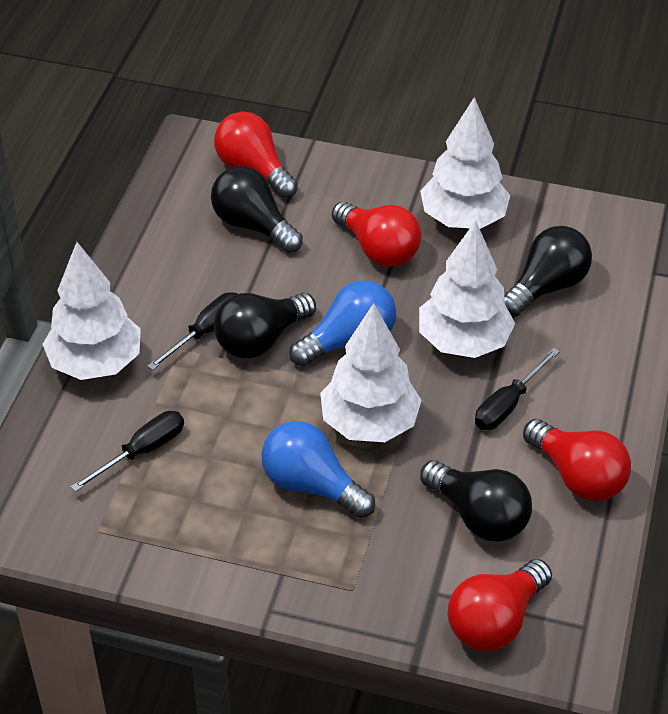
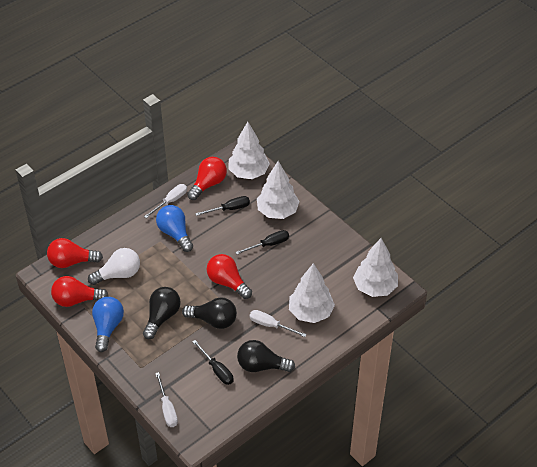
black light bulb: 4 -> 3
white light bulb: 0 -> 1
white screwdriver: 0 -> 3

